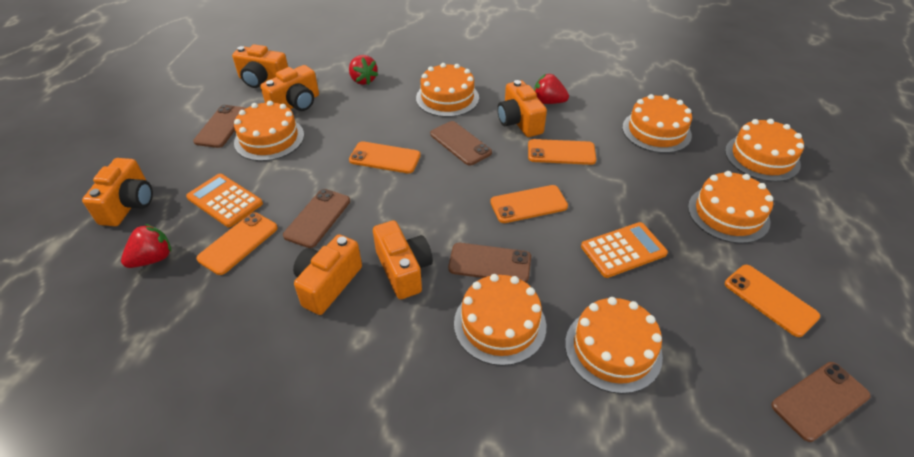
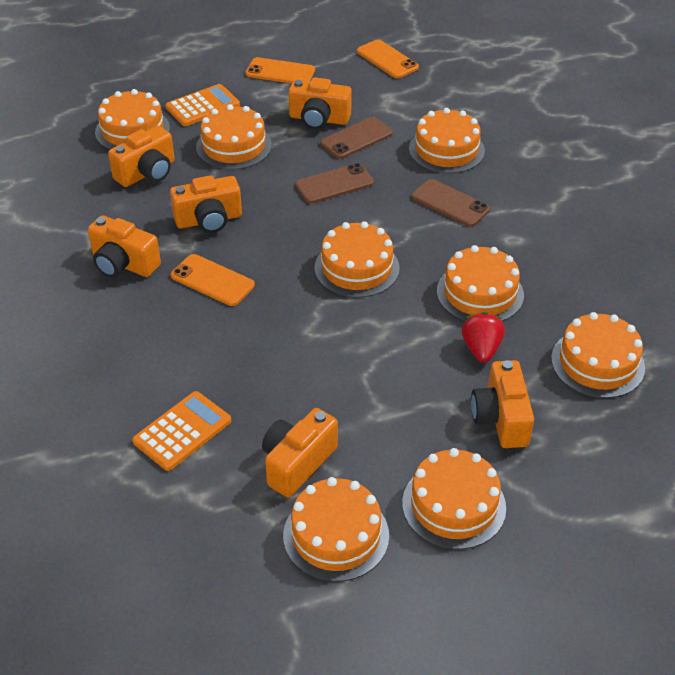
brown phone: 5 -> 3
orange cake: 7 -> 8
orange phone: 5 -> 3
red strawberry: 3 -> 1

